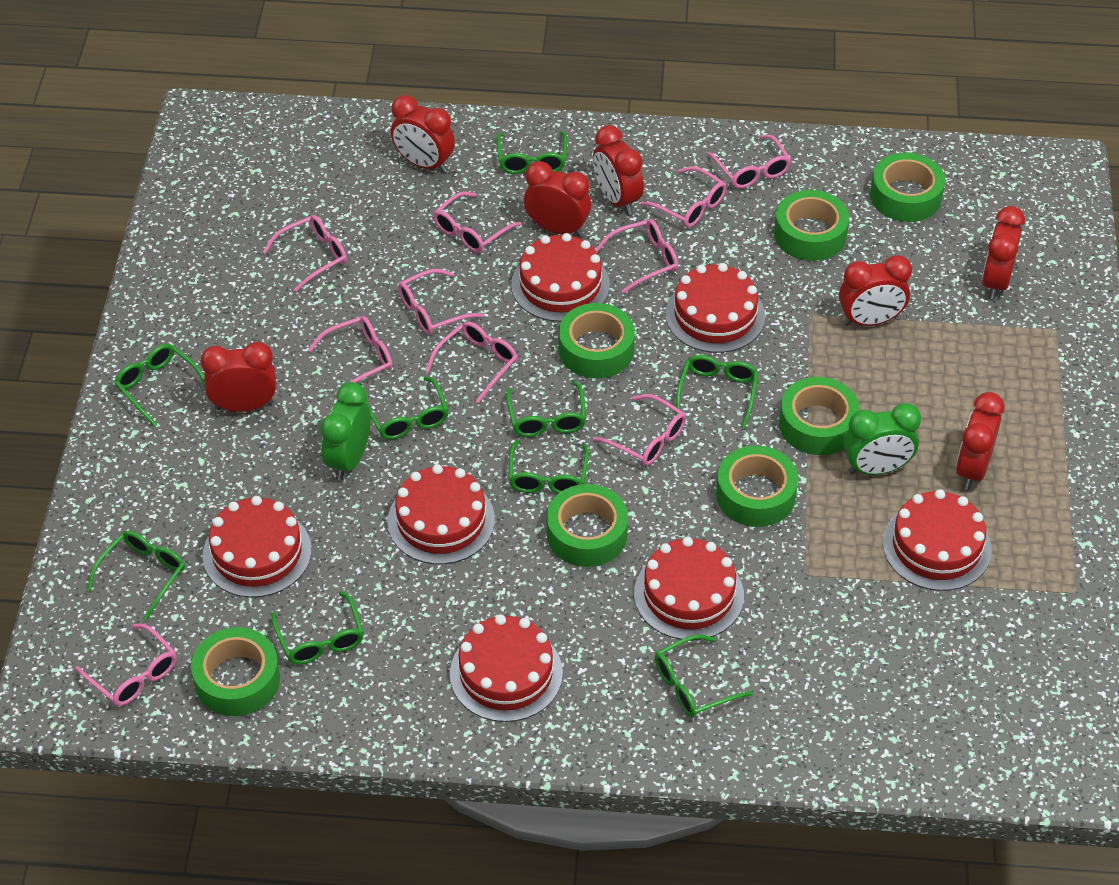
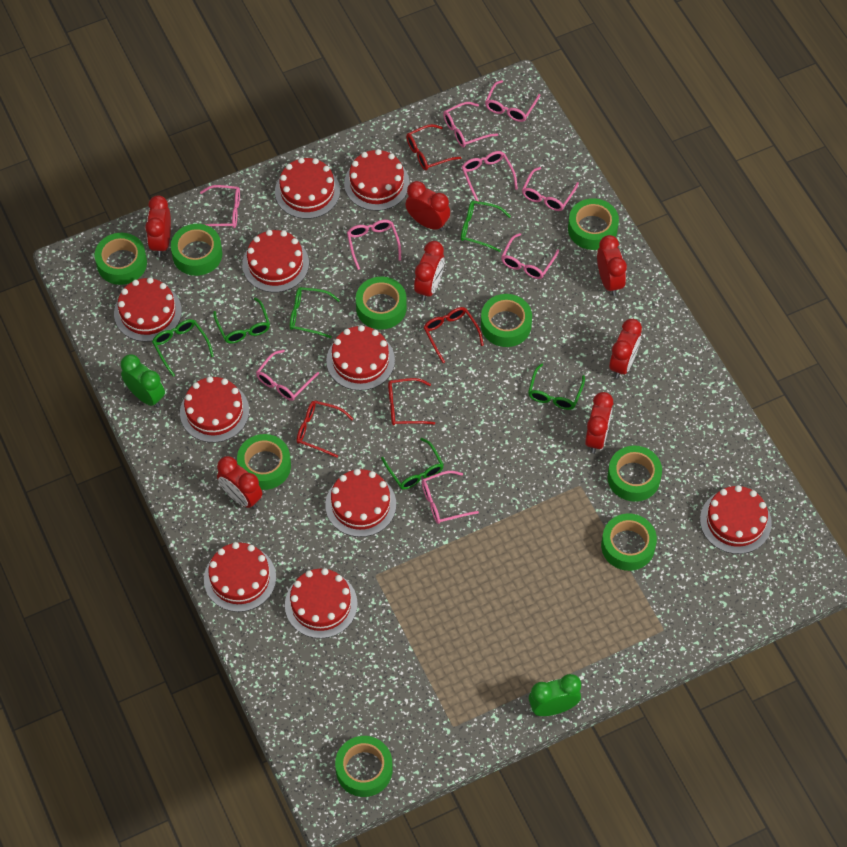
green glasses: 9 -> 6
green tape: 7 -> 9
pink glasses: 10 -> 9
red cake: 7 -> 10
red glasses: 0 -> 4

